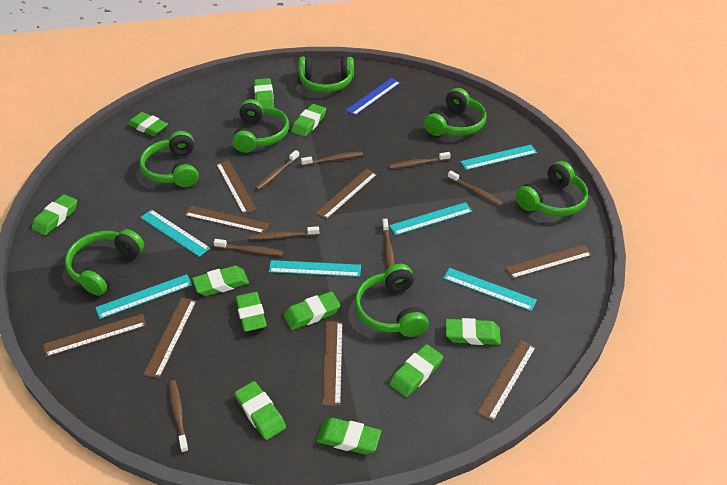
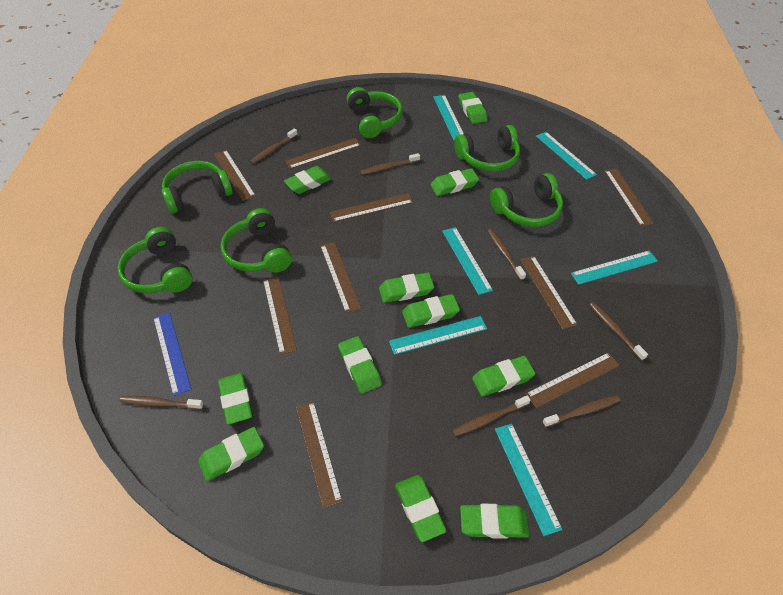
brown ruler: 8 -> 9
brown toothbrush: 8 -> 7
green headphones: 7 -> 6

